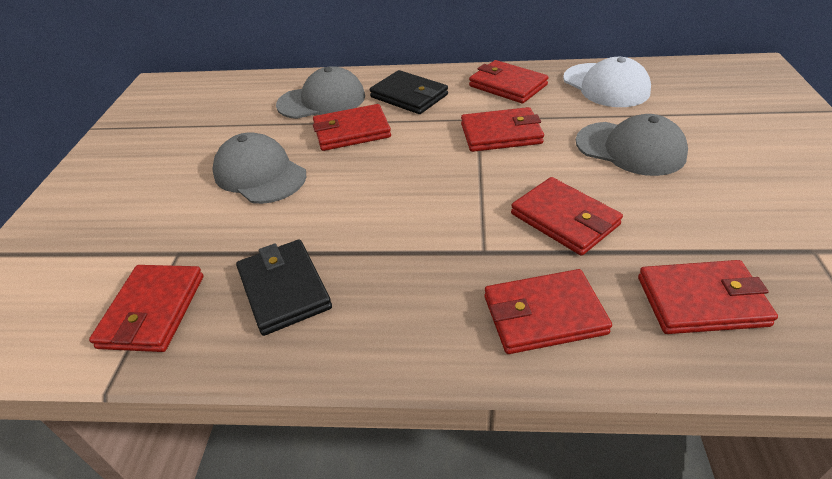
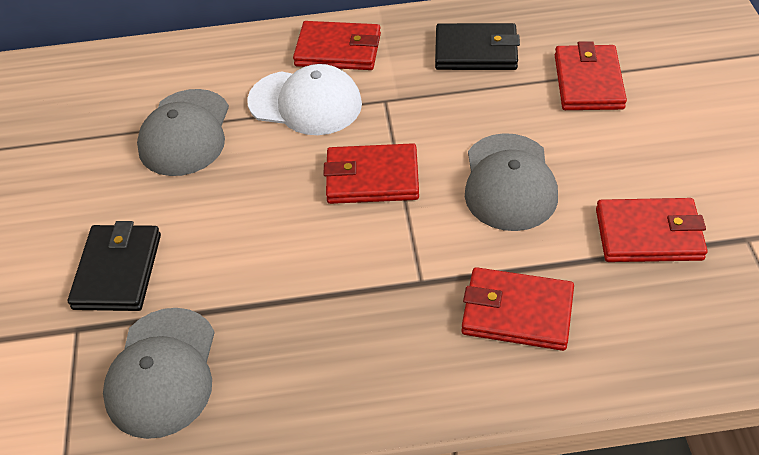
red wallet: 7 -> 5

